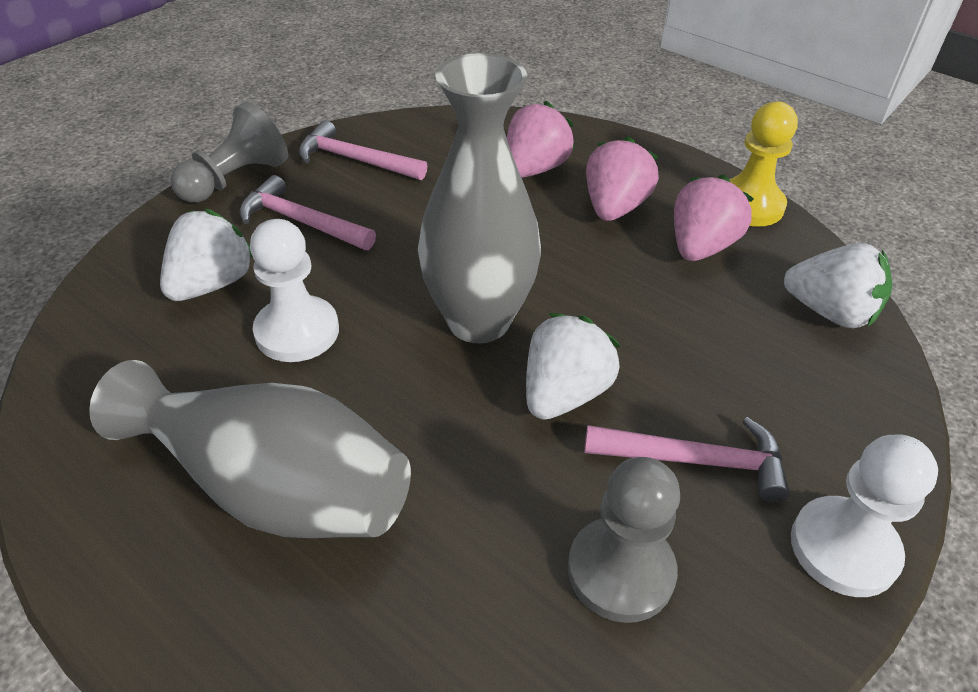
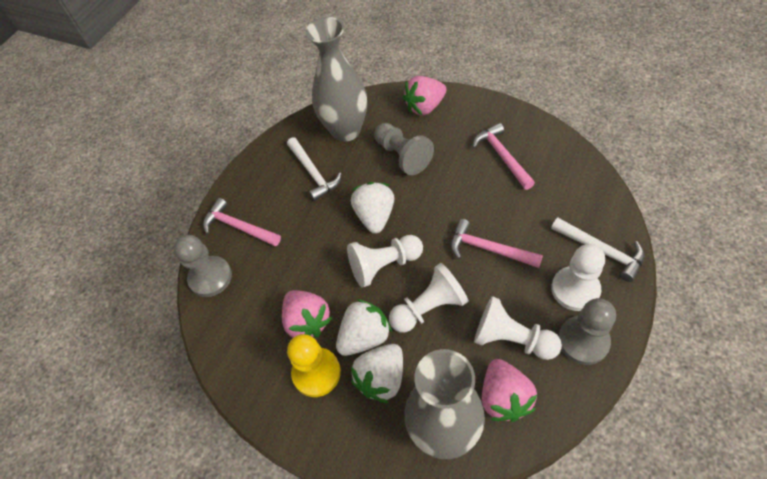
grey pawn: 2 -> 3
white hammer: 0 -> 2
white pawn: 2 -> 4

